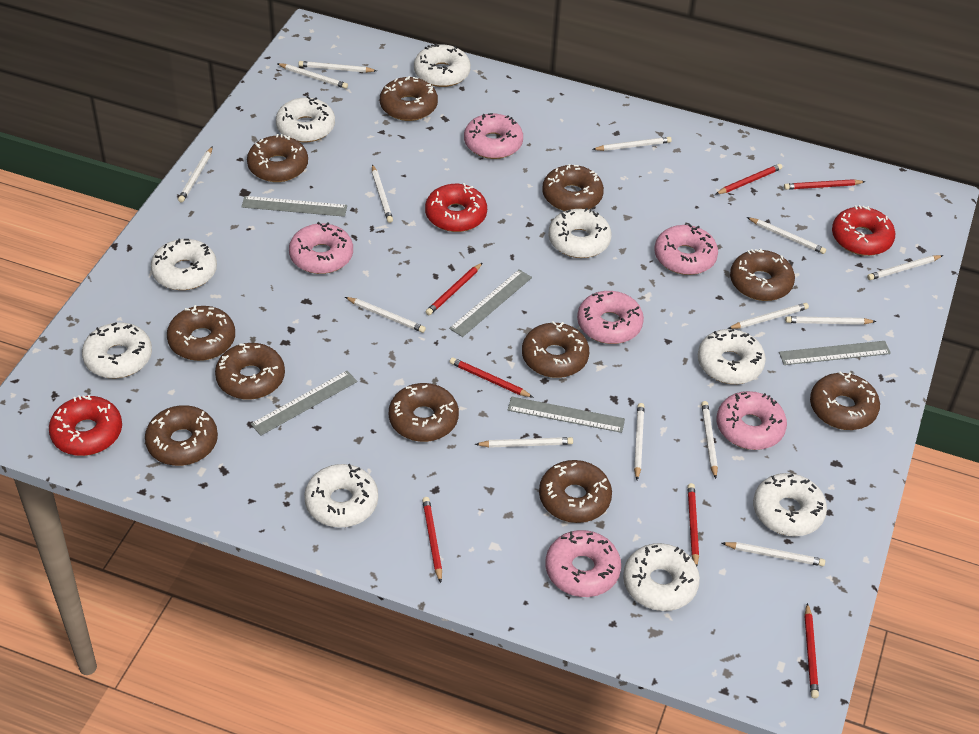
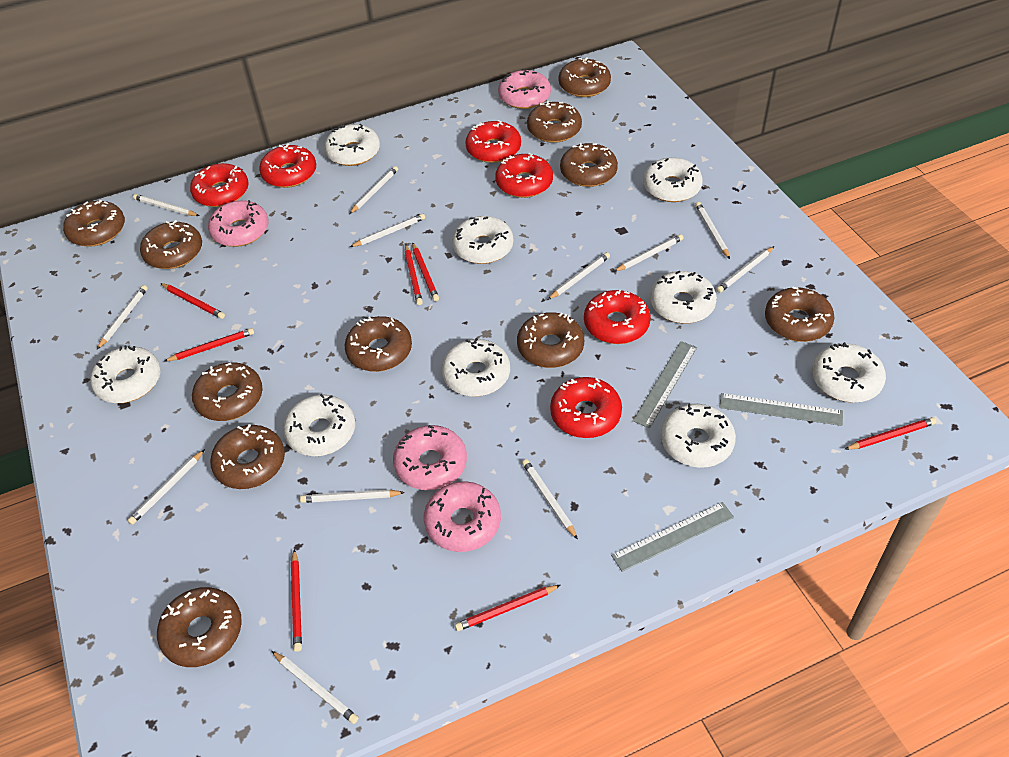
grey ruler: 5 -> 3
pink donut: 6 -> 4
red donut: 3 -> 6
white pencil: 14 -> 12

